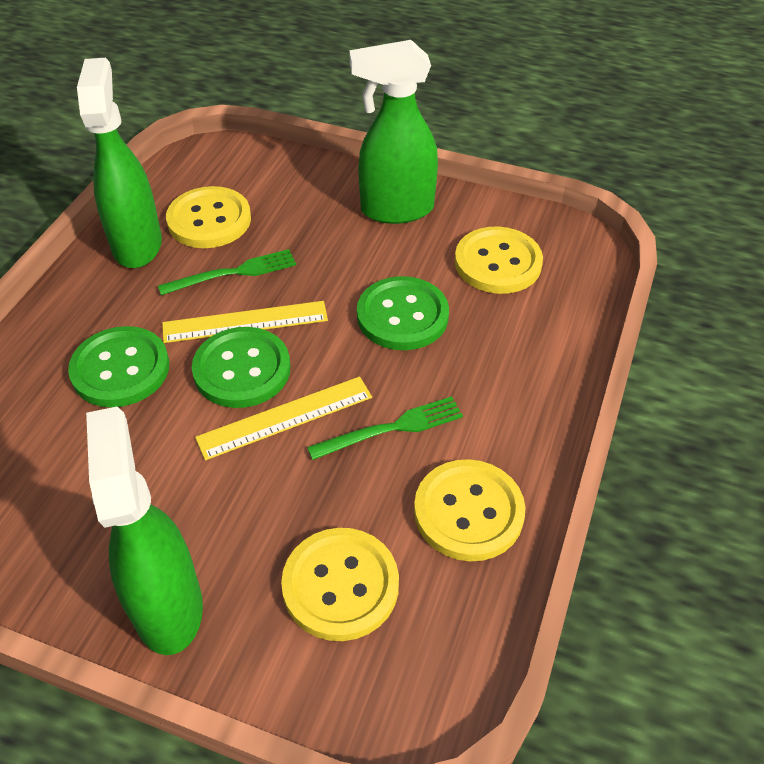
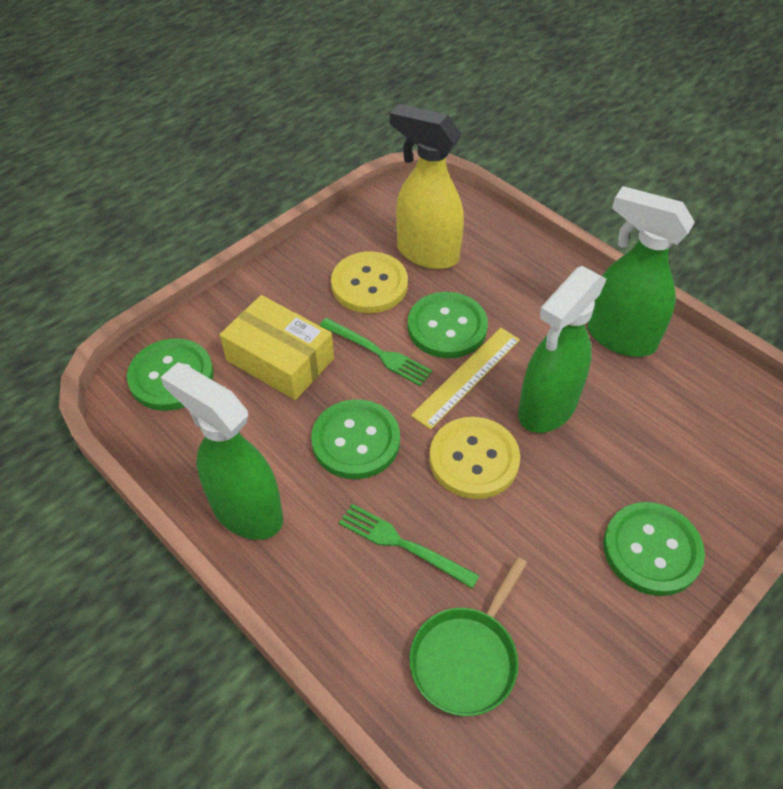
green button: 3 -> 4
green pan: 0 -> 1
yellow box: 0 -> 1
yellow button: 4 -> 2
yellow ruler: 2 -> 1
yellow spray bottle: 0 -> 1

